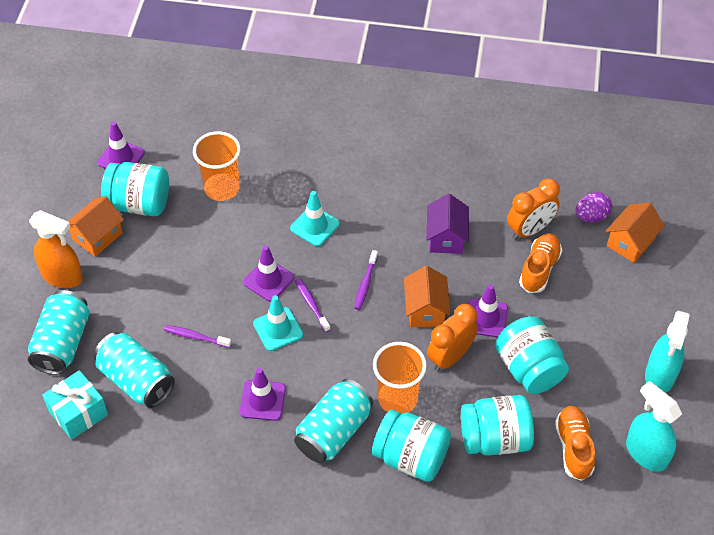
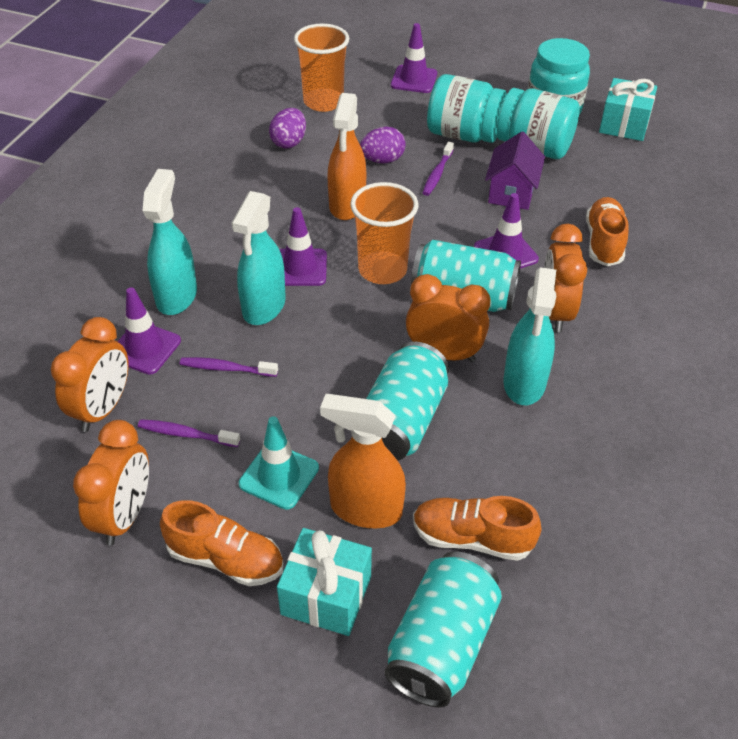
orange clock: 2 -> 4
orange house: 3 -> 0
orange shoe: 2 -> 3
orange spray bottle: 1 -> 2
purple egg: 1 -> 2
turquoise gift: 1 -> 2
turquoise jar: 4 -> 3
turquoise spray bottle: 2 -> 3
turquoise traffic cone: 2 -> 1

